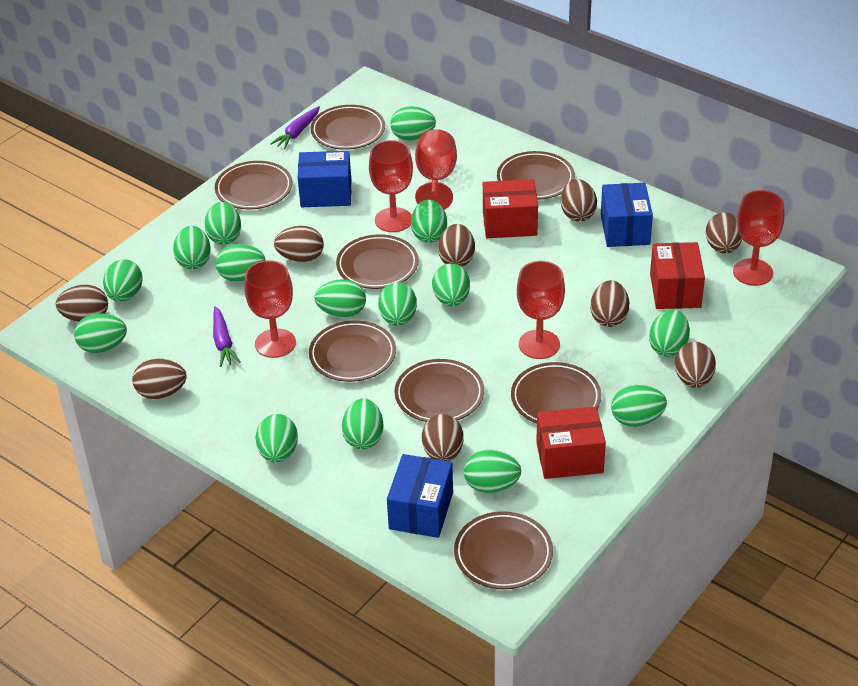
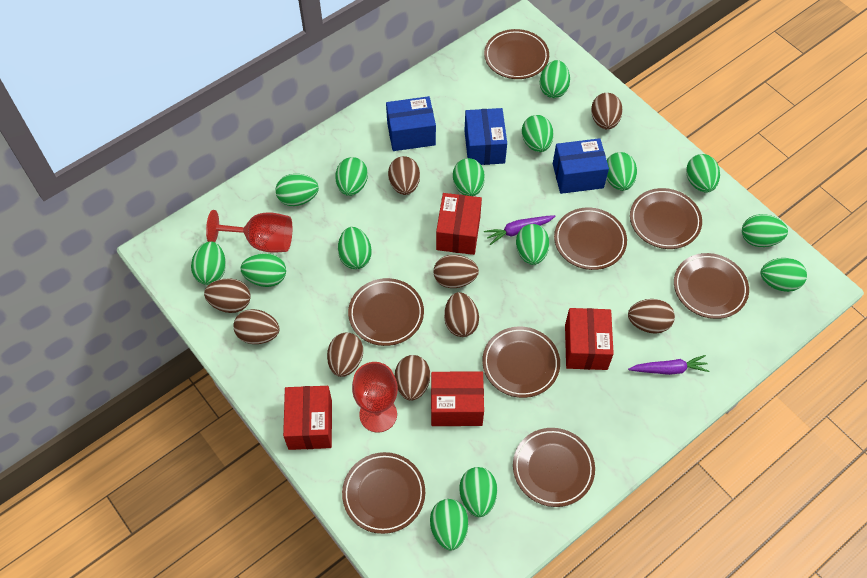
red box: 3 -> 4
red goblet: 5 -> 2

